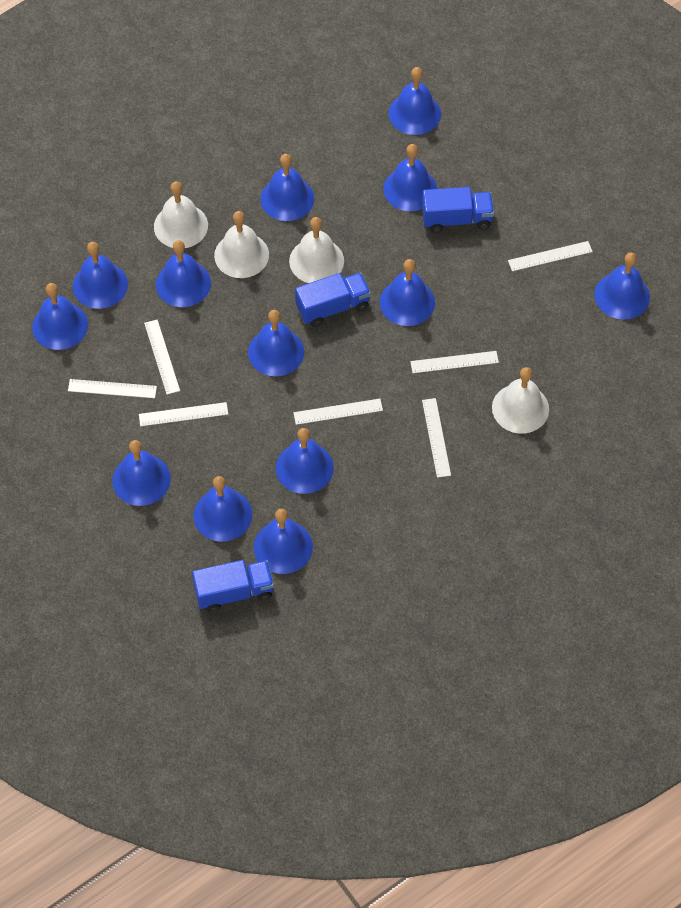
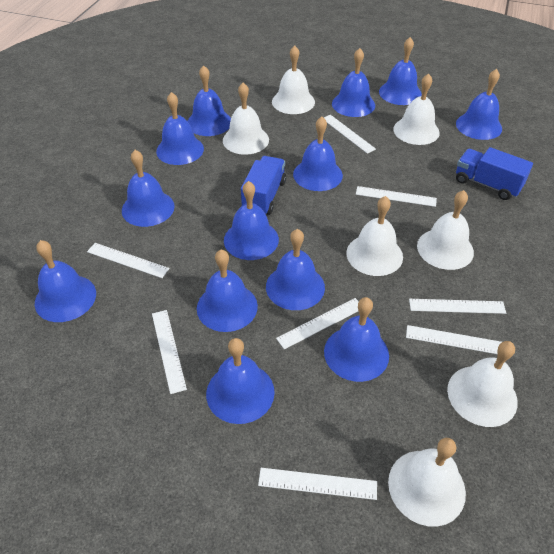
blue truck: 3 -> 2
white bell: 4 -> 7
white ruler: 7 -> 8

